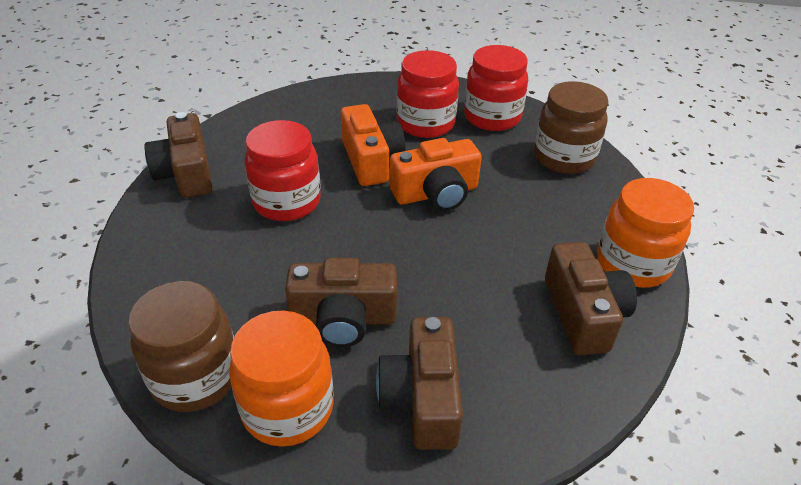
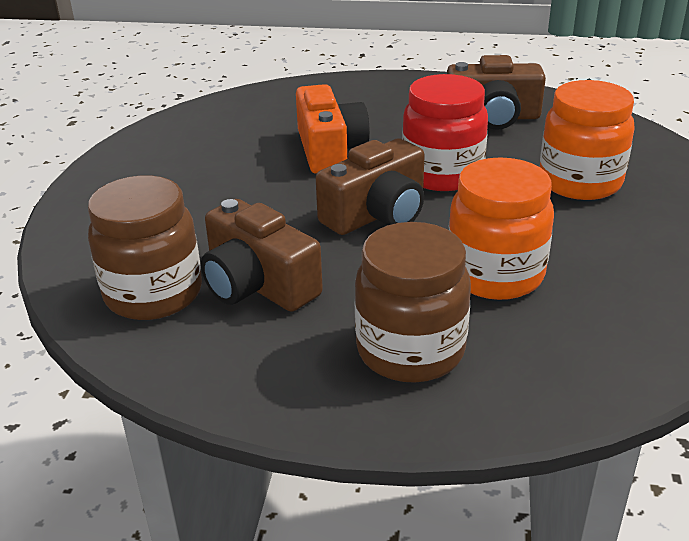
brown camera: 4 -> 3
orange camera: 2 -> 1
red jar: 3 -> 1

